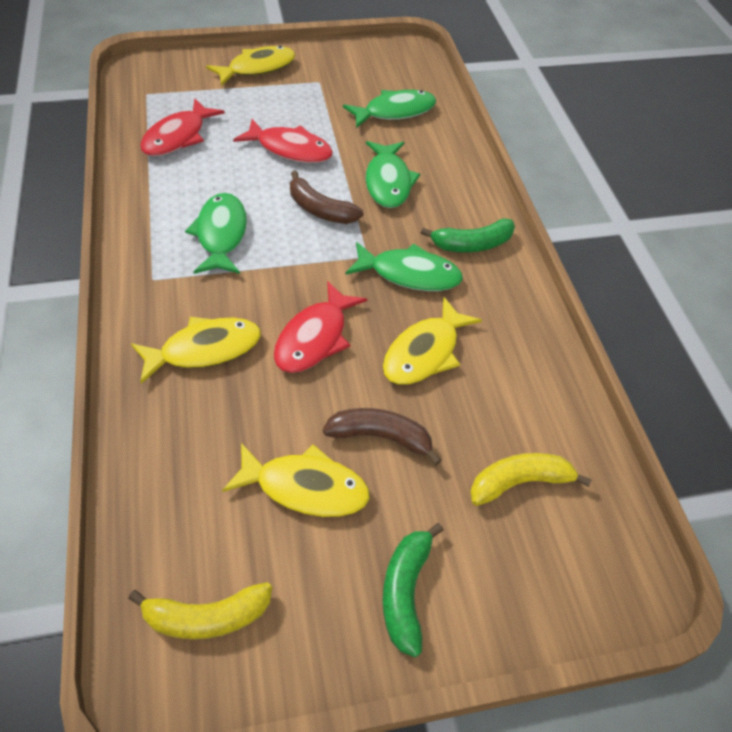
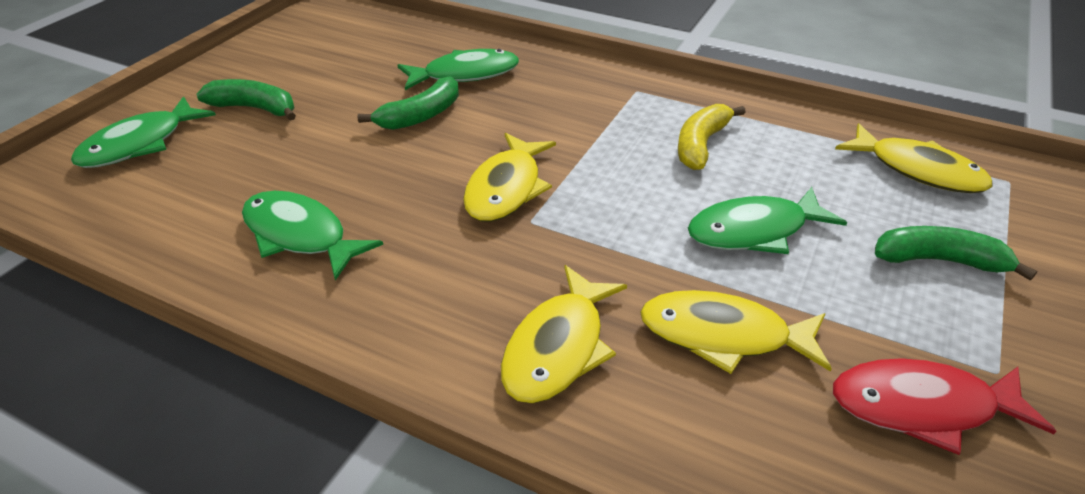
brown banana: 2 -> 0
green banana: 2 -> 3
red fish: 3 -> 1
yellow banana: 2 -> 1

